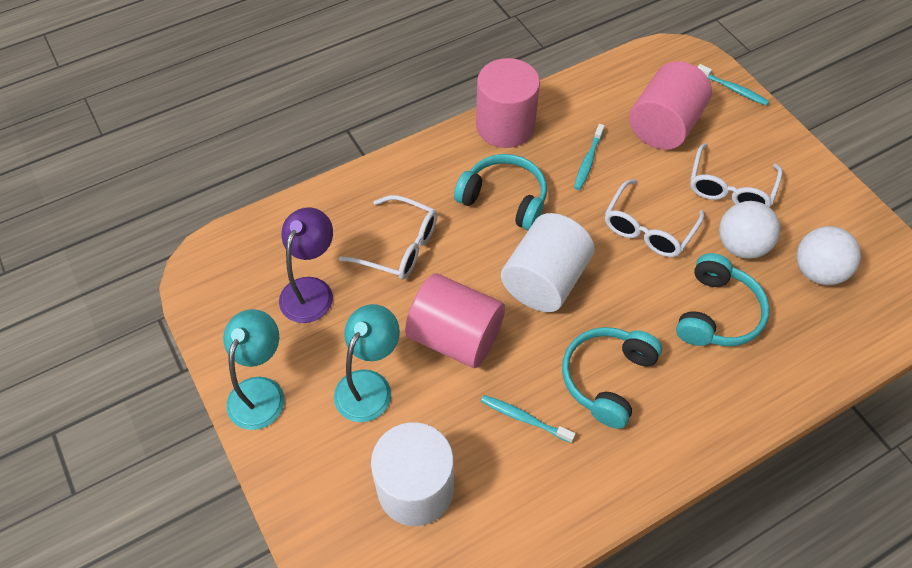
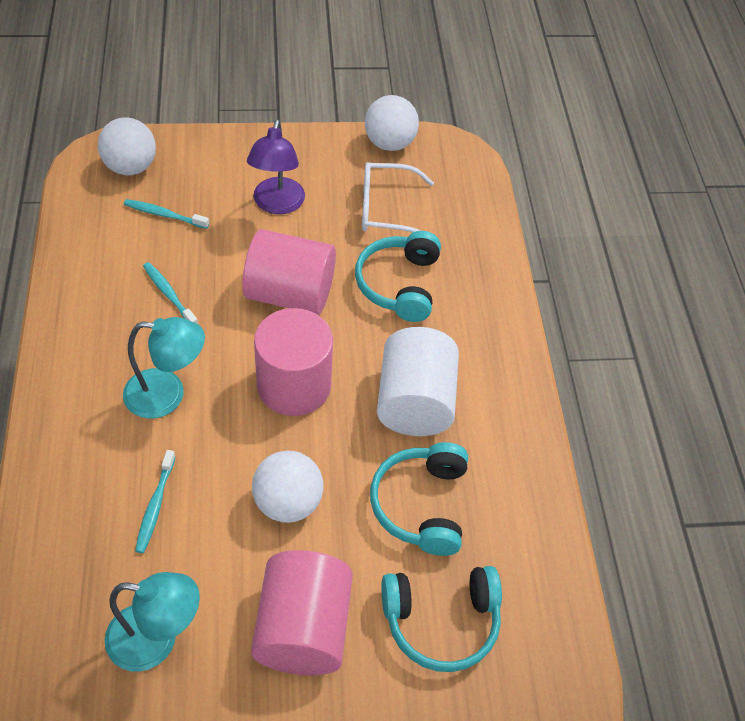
white ball: 2 -> 3
white cylinder: 2 -> 1
white glasses: 3 -> 1

